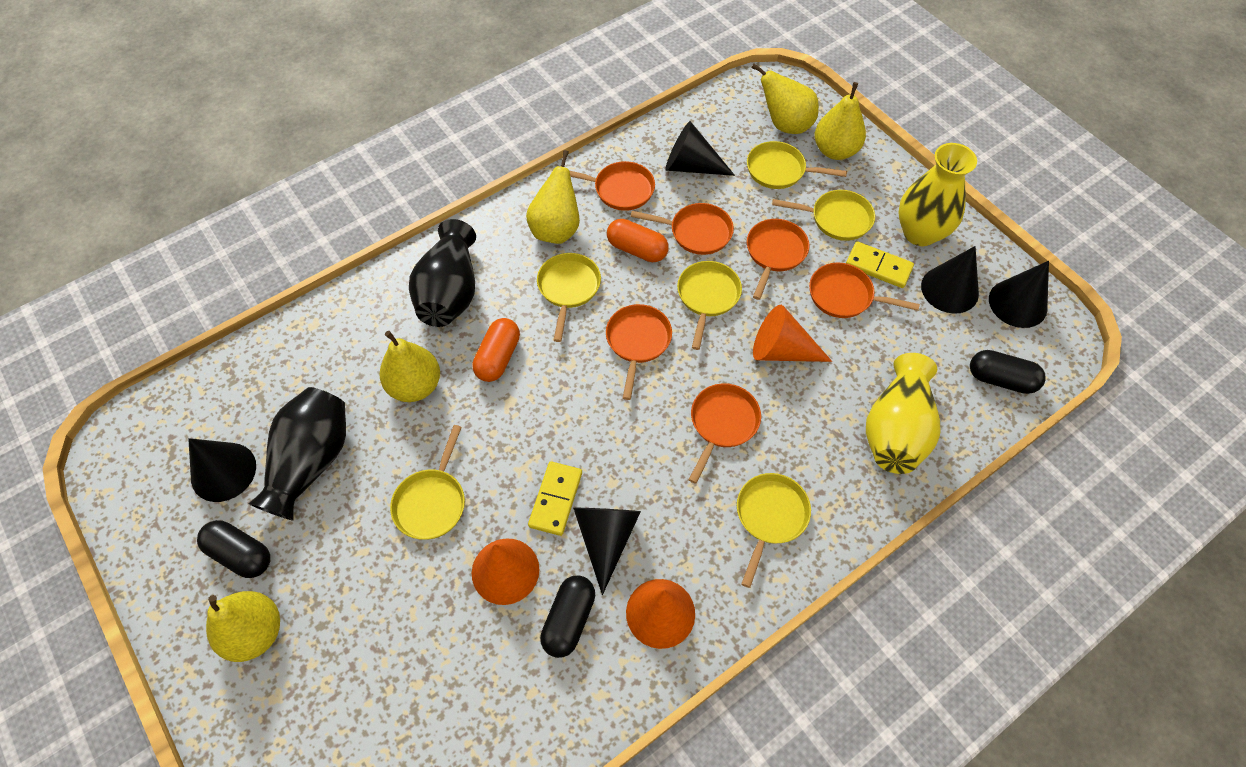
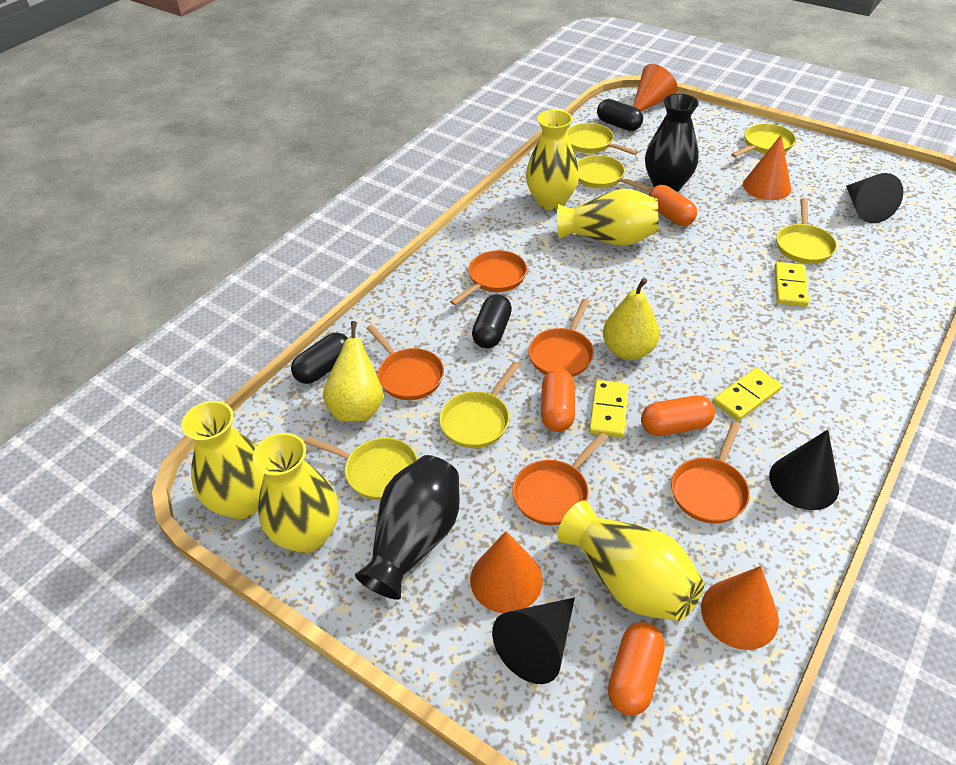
black cone: 5 -> 3
orange capsule: 2 -> 4
orange cone: 3 -> 4
orange pan: 6 -> 5
yellow domino: 2 -> 3
yellow pear: 5 -> 2
yellow vase: 2 -> 5

